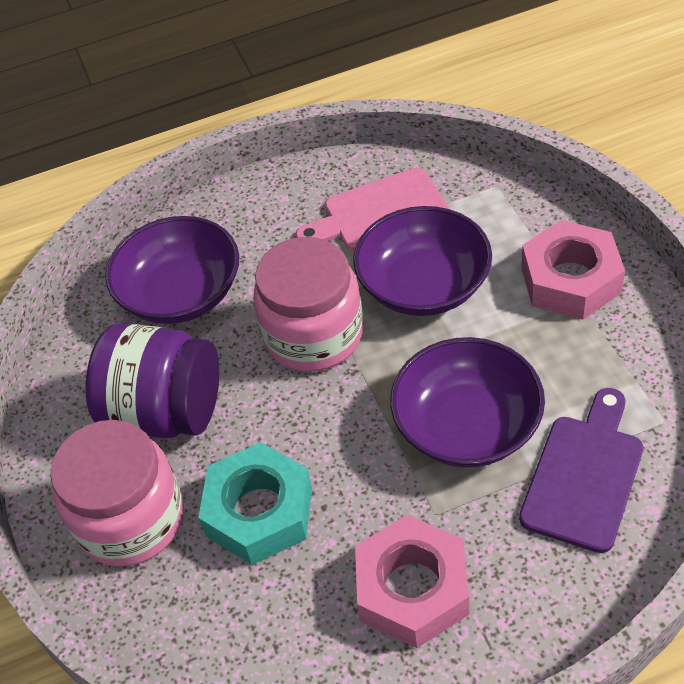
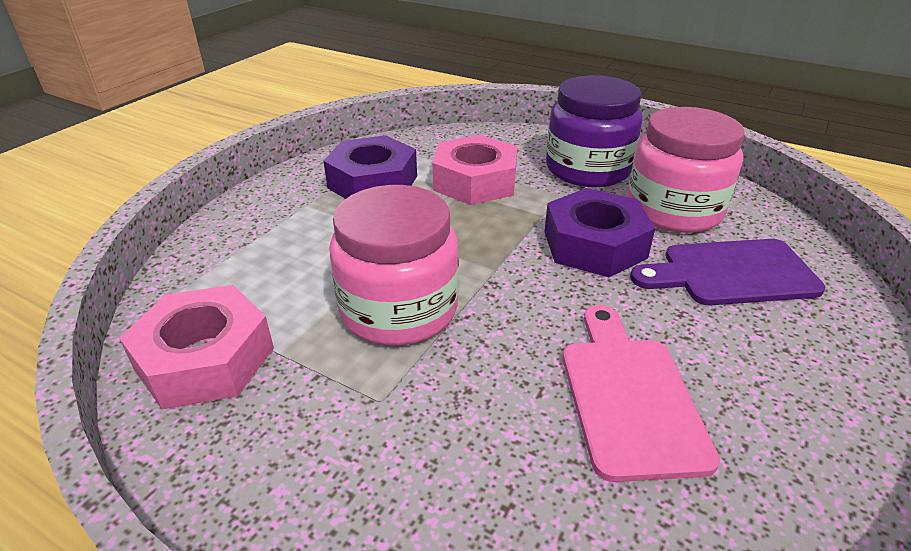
purple bowl: 3 -> 0
purple nut: 0 -> 2
turquoise nut: 1 -> 0

